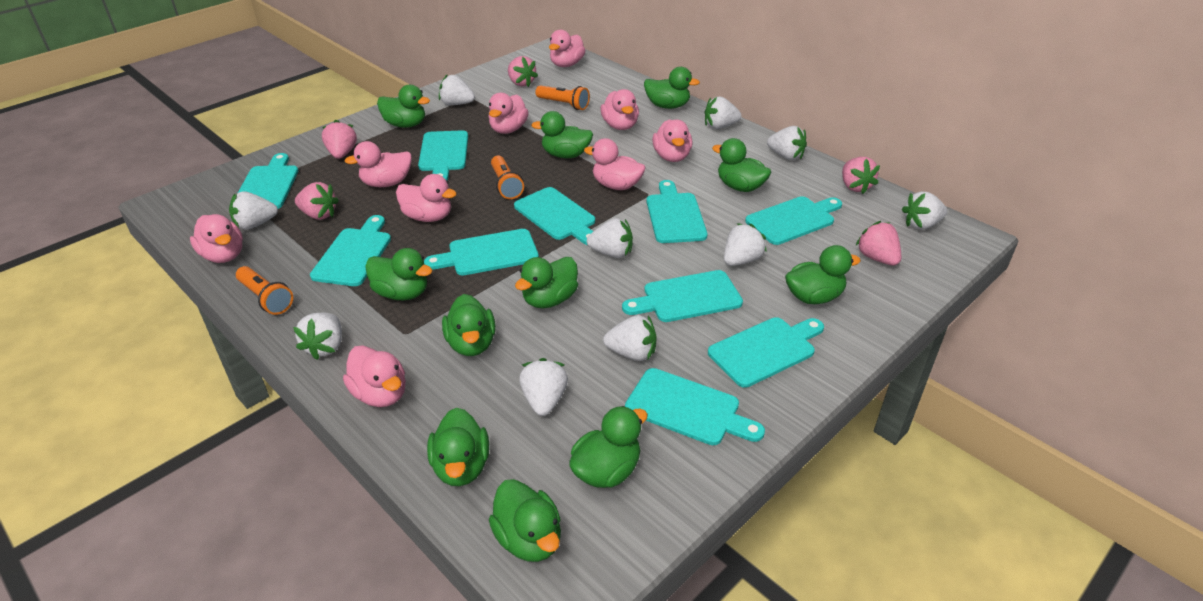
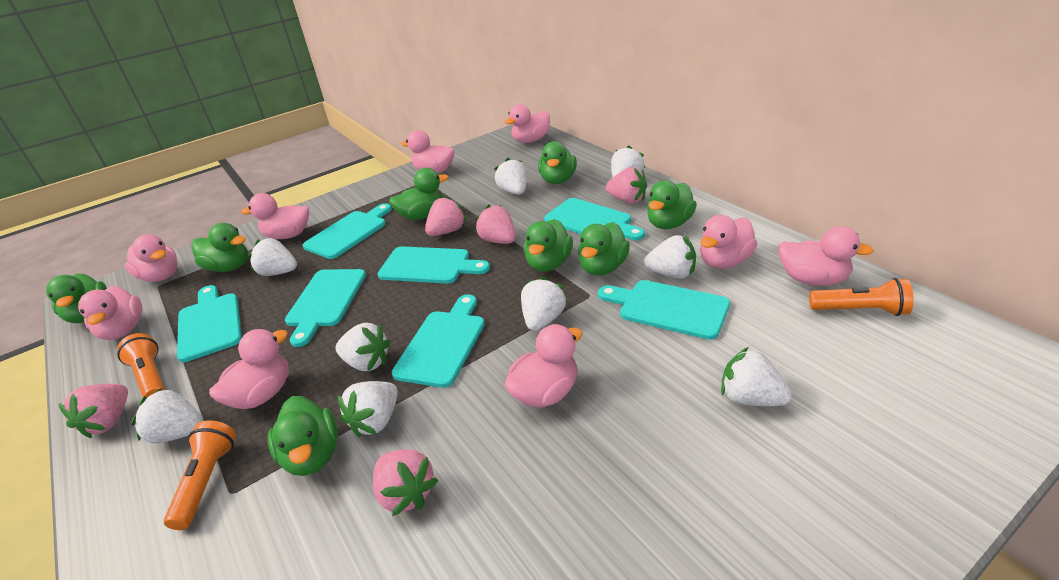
green duck: 11 -> 8
turquoise cutting board: 10 -> 7
white strawberry: 10 -> 9

